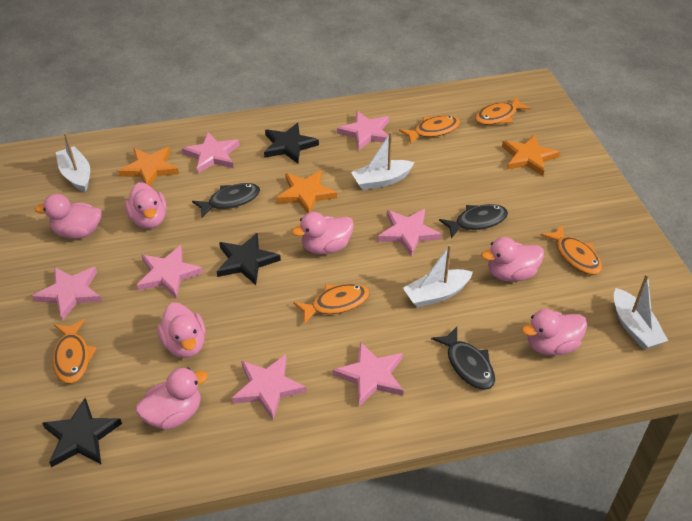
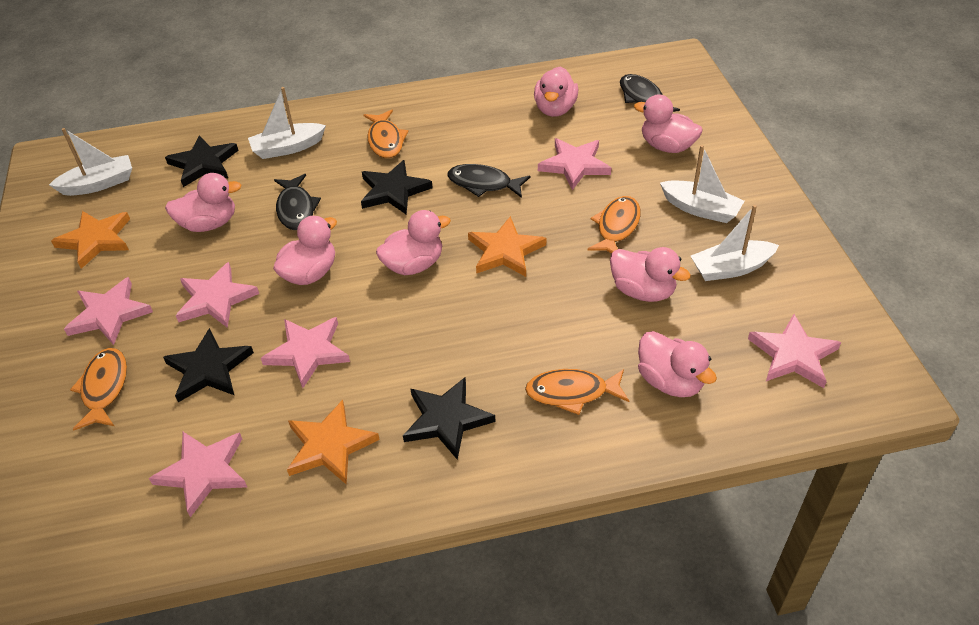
black star: 3 -> 4
orange fish: 5 -> 4
pink star: 7 -> 6

